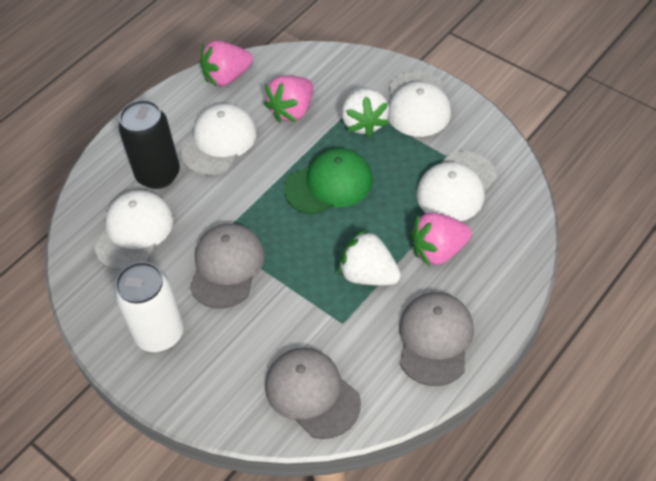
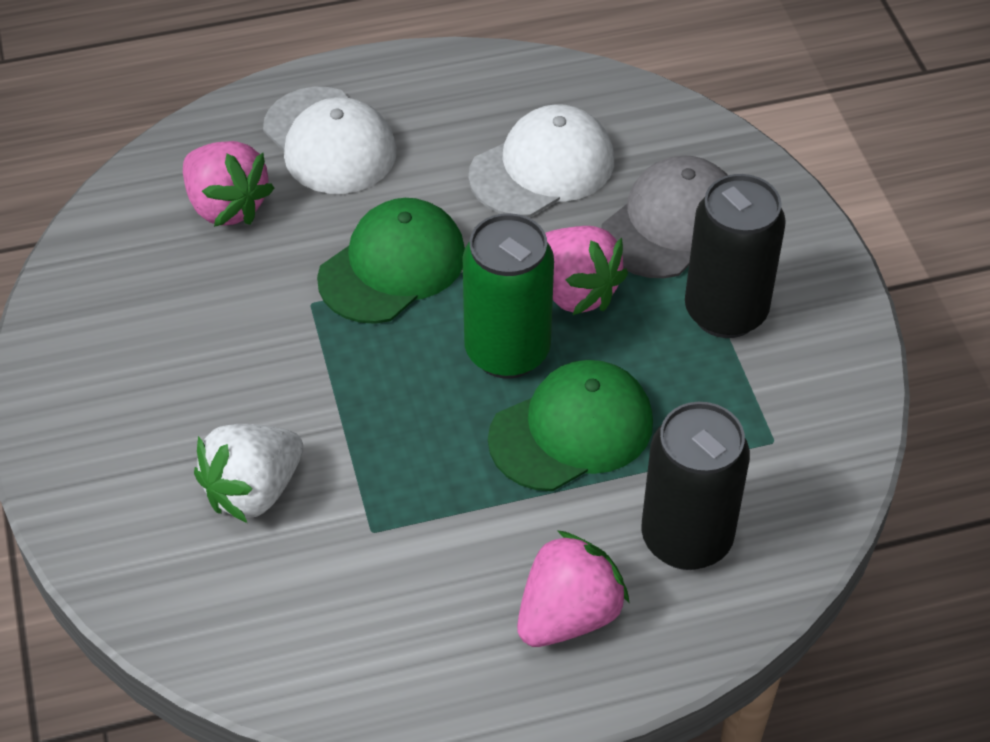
black can: 1 -> 2
green can: 0 -> 1
green cap: 1 -> 2
grey cap: 3 -> 1
white can: 1 -> 0
white cap: 4 -> 2
white strawberry: 2 -> 1

